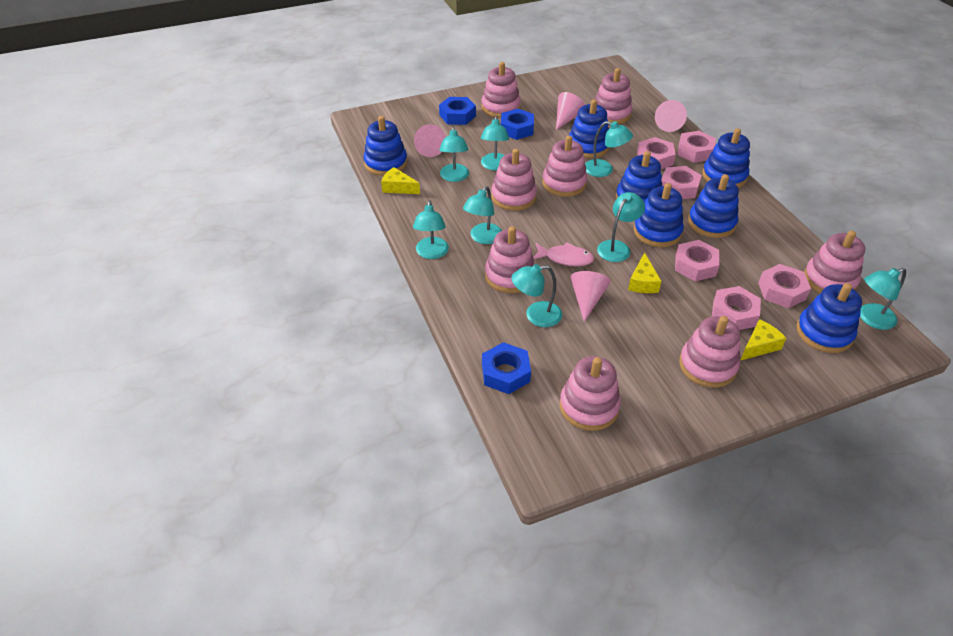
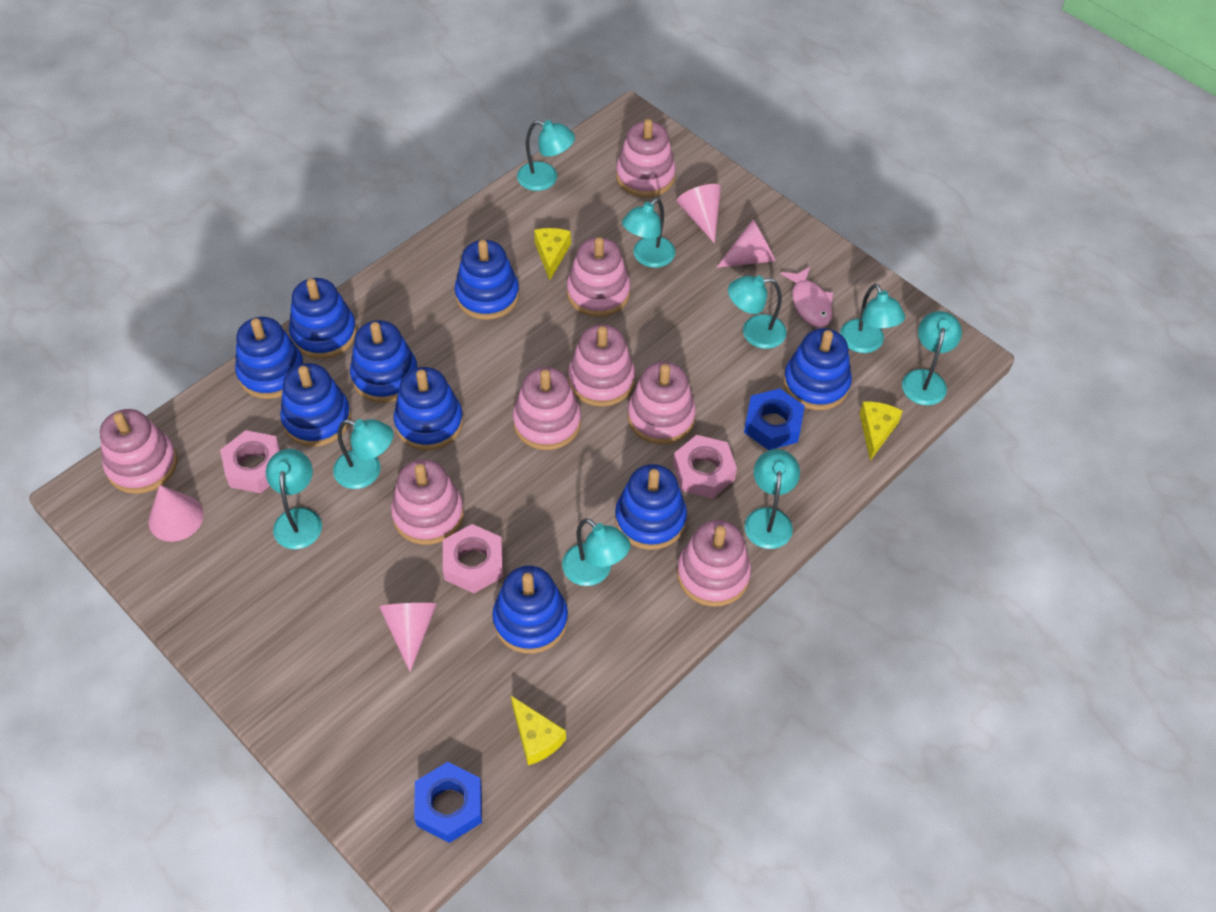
blue nut: 3 -> 2
blue stacking toy: 7 -> 9
pink nut: 6 -> 3
turquoise lamp: 8 -> 9

